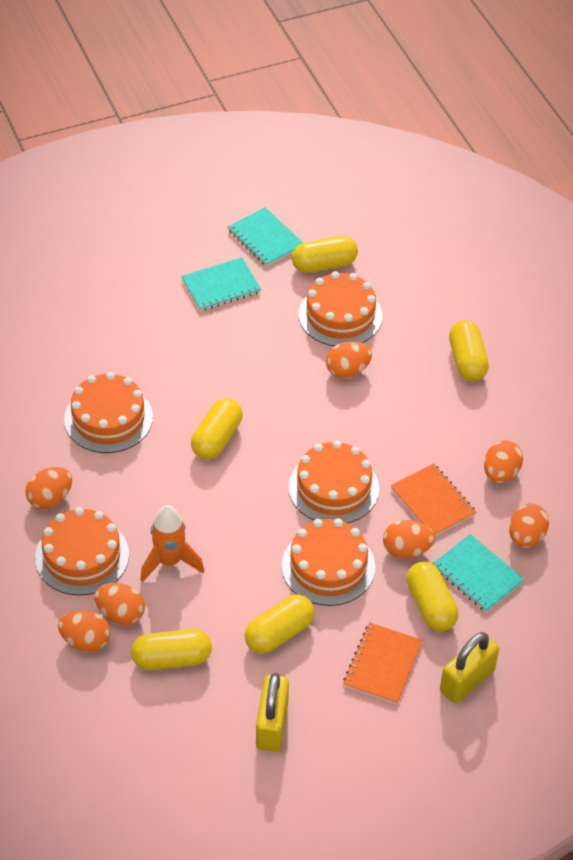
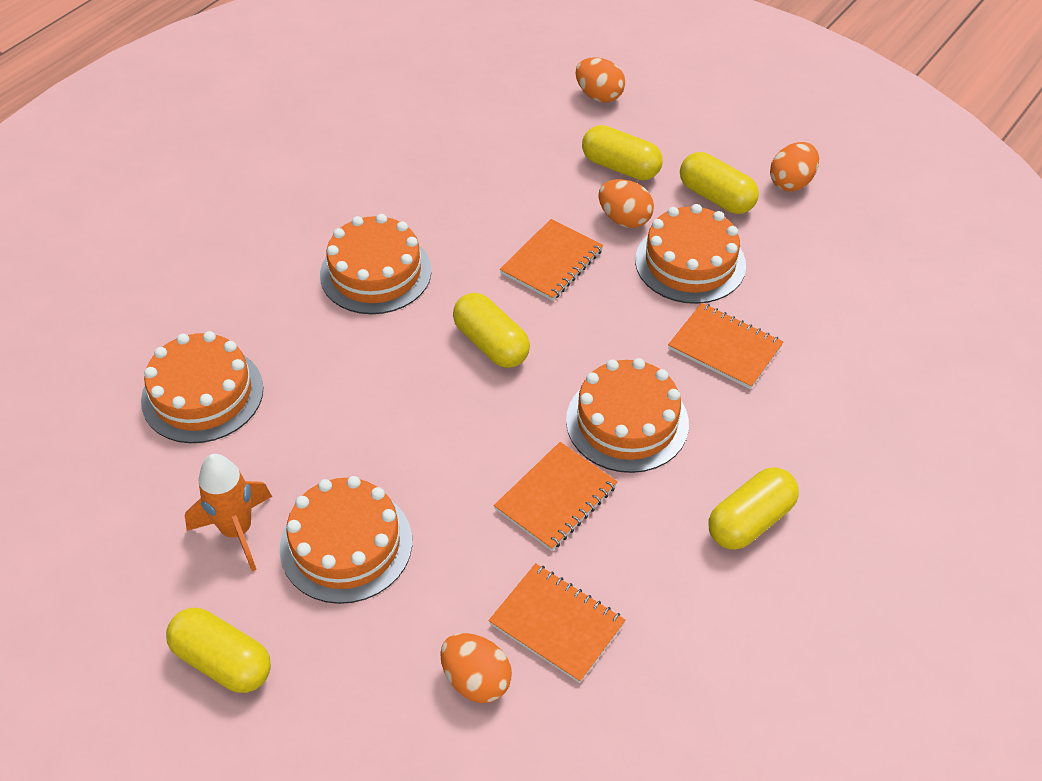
orange egg: 7 -> 4
orange notebook: 2 -> 4
turquoise notebook: 3 -> 0
yellow capsule: 6 -> 5
yellow padlock: 2 -> 0

